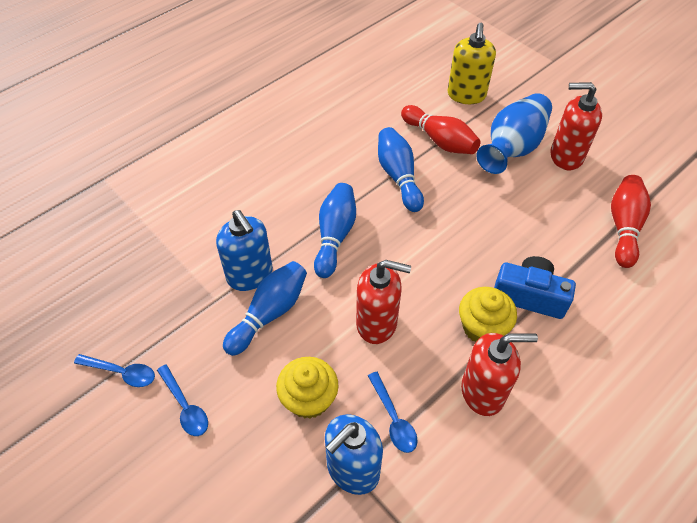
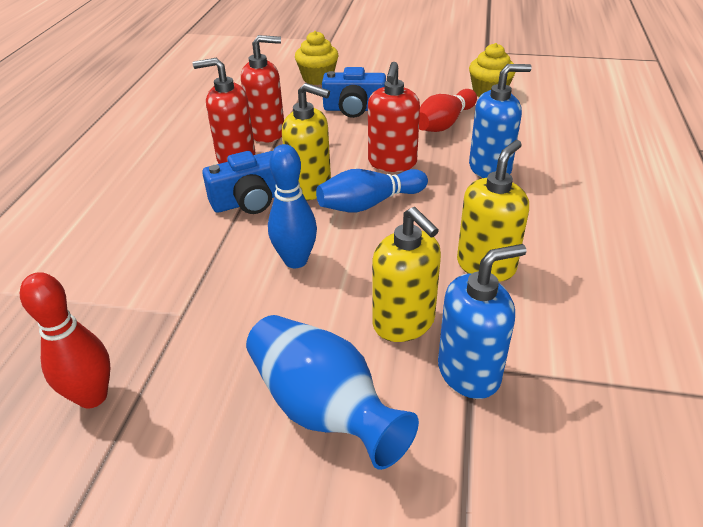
blue bowling pin: 3 -> 2
blue camera: 1 -> 2
blue spoon: 3 -> 0
yellow soap dispenser: 1 -> 3

